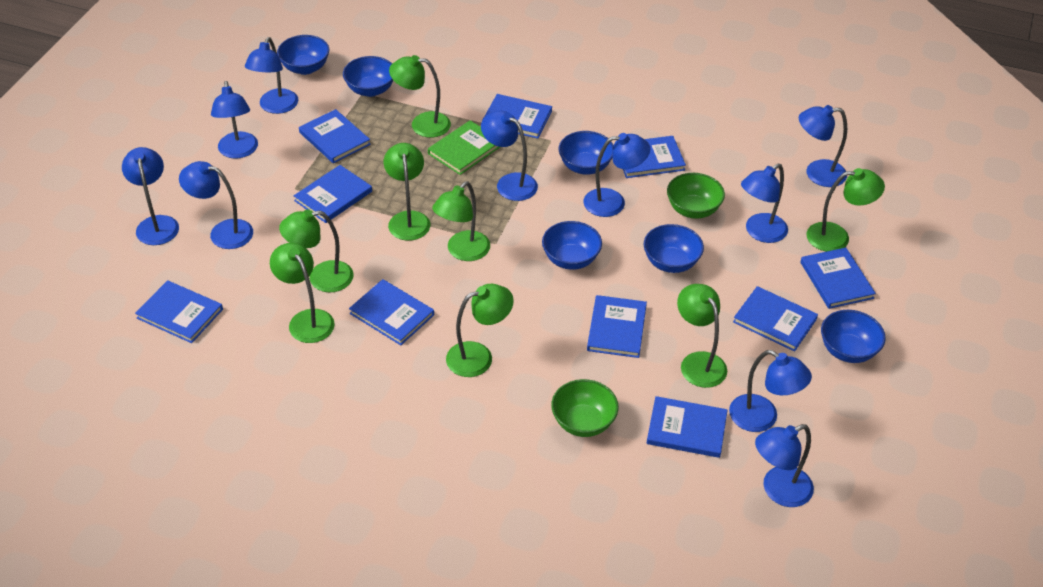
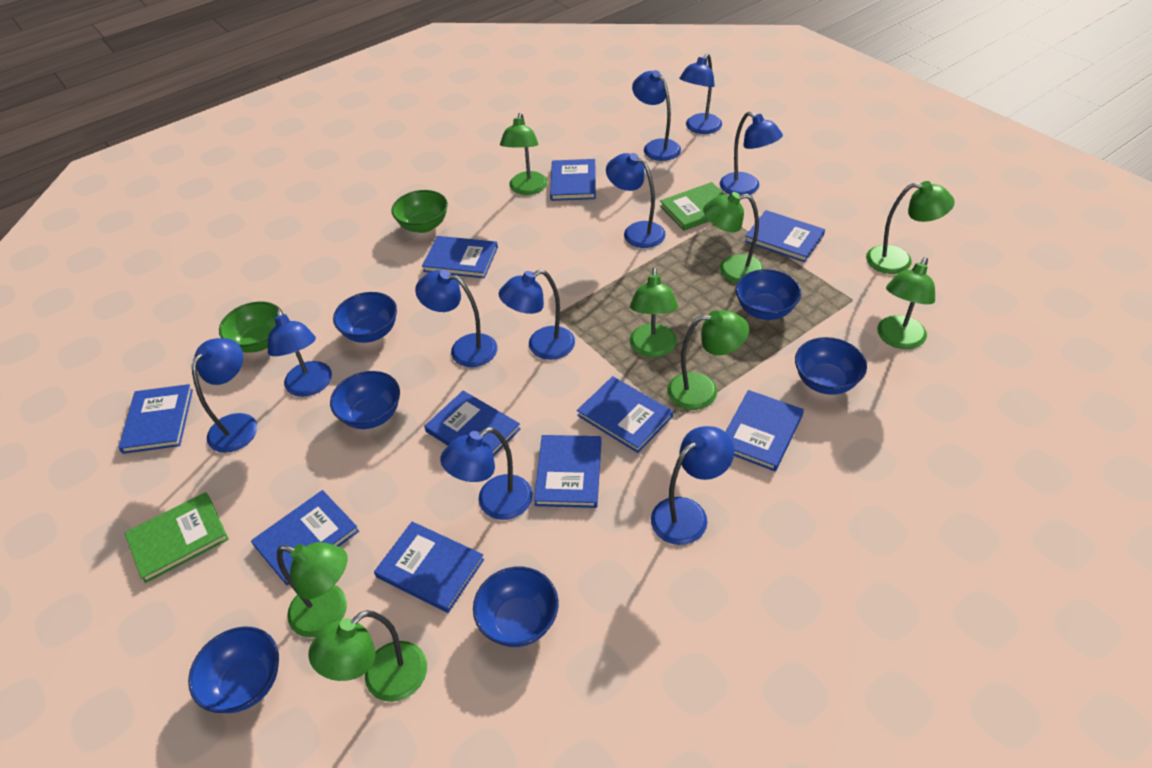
green book: 1 -> 2

